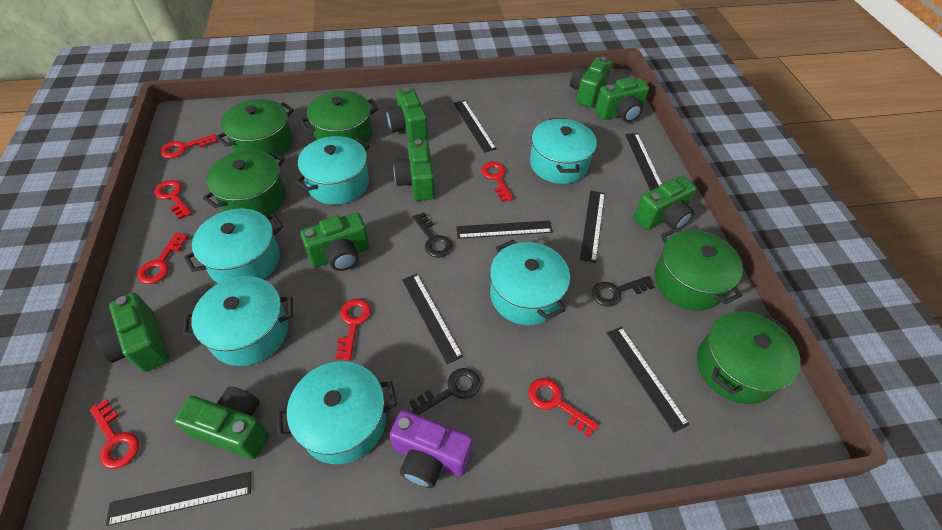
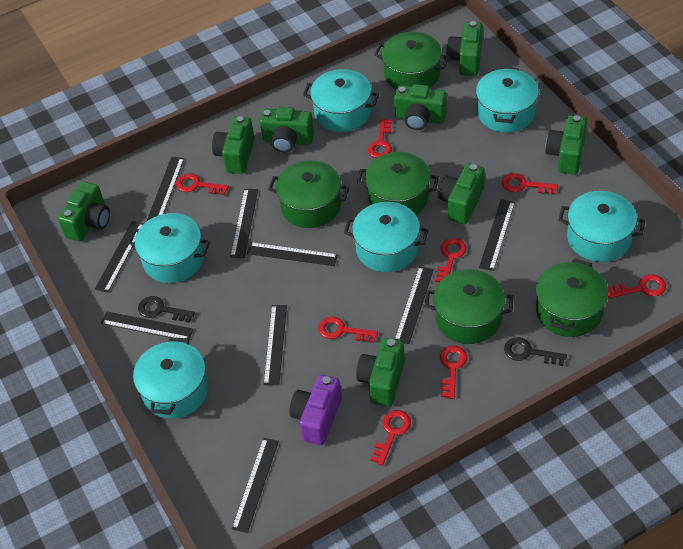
black key: 3 -> 2
black ruler: 7 -> 9
red key: 7 -> 8

